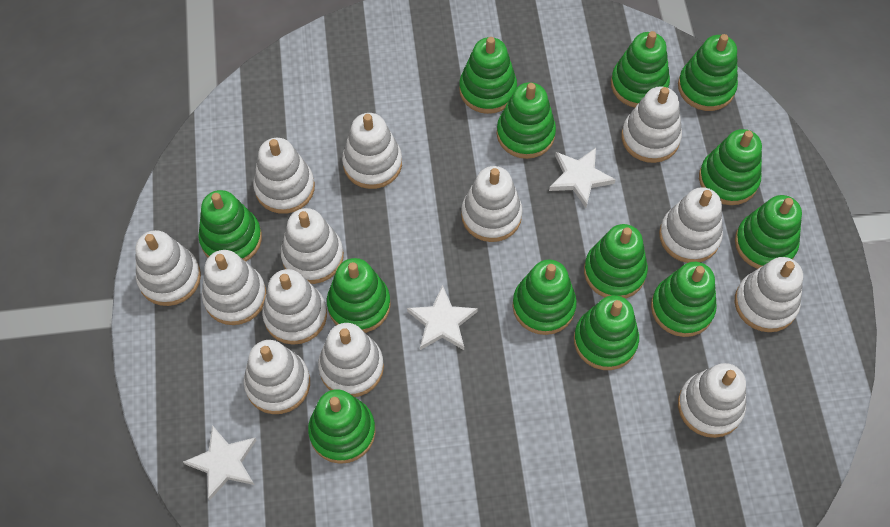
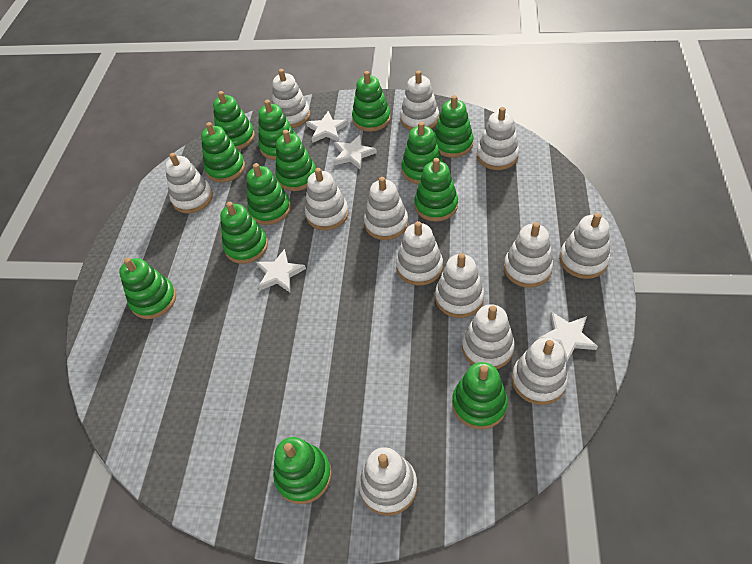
white star: 3 -> 4

